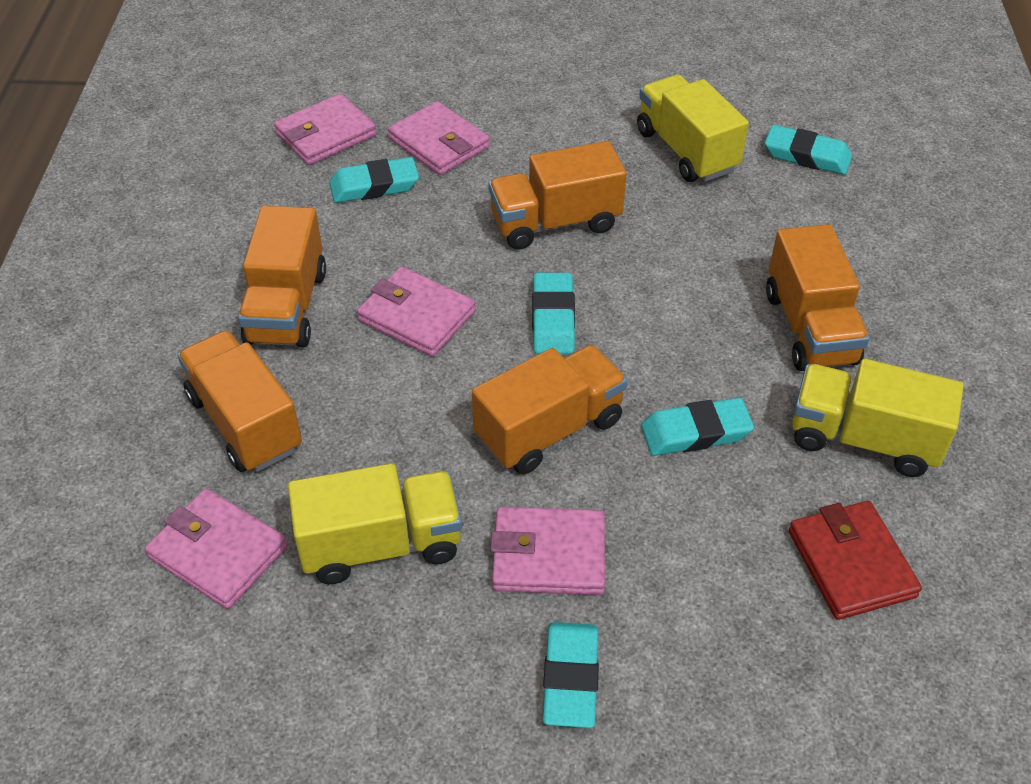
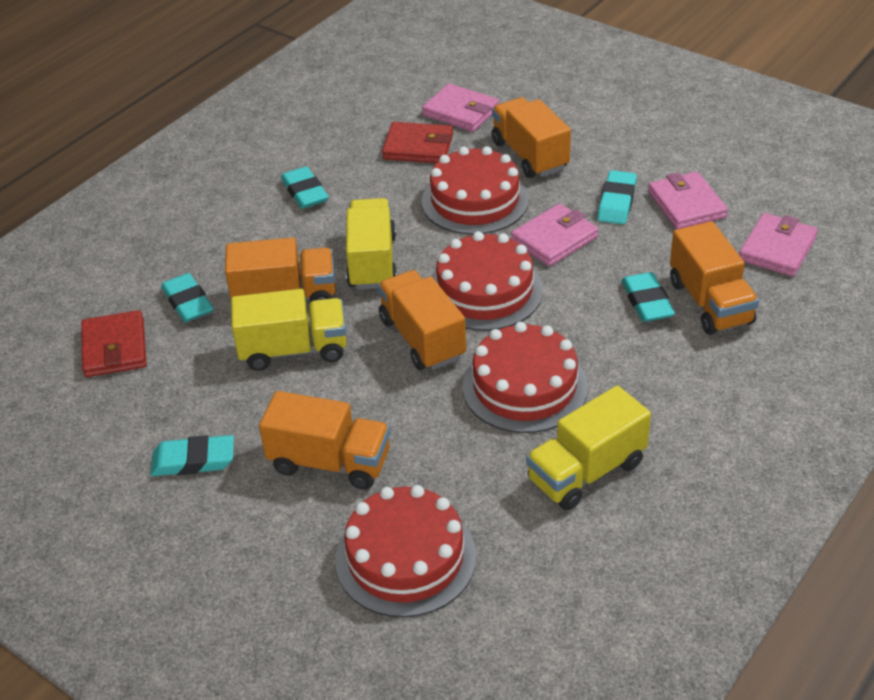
pink wallet: 5 -> 4
red cake: 0 -> 4
red wallet: 1 -> 2

